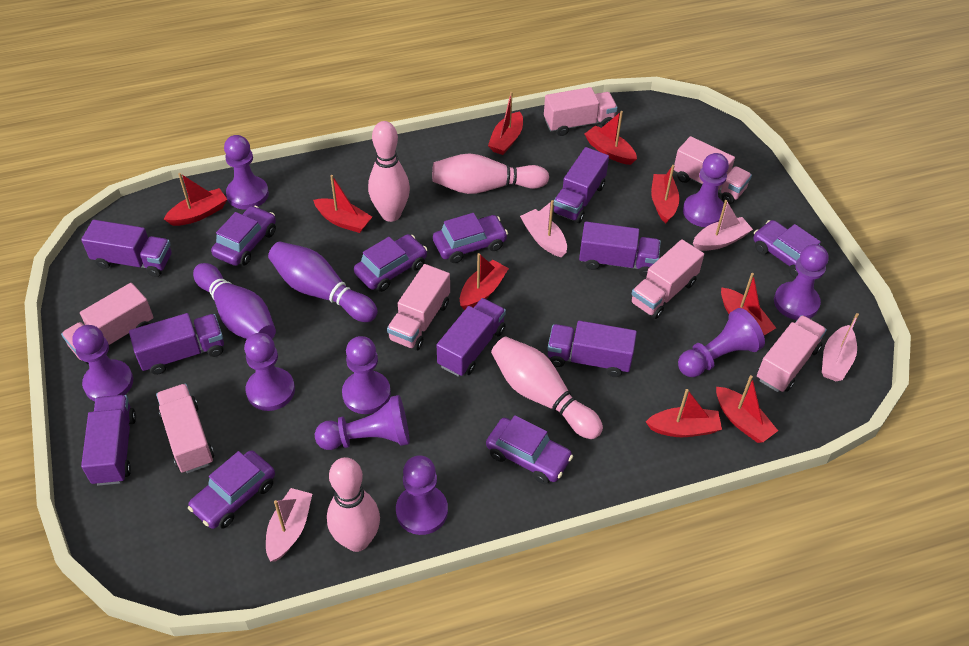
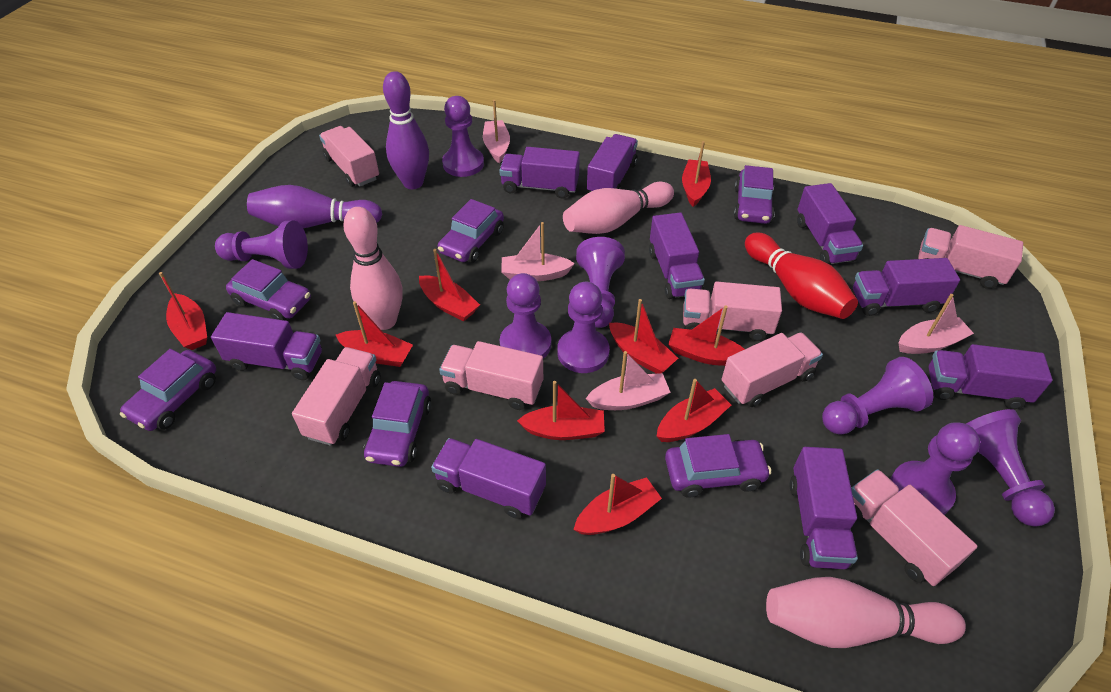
pink bowling pin: 4 -> 3
purple pawn: 9 -> 8
purple truck: 7 -> 9
red bowling pin: 0 -> 1

